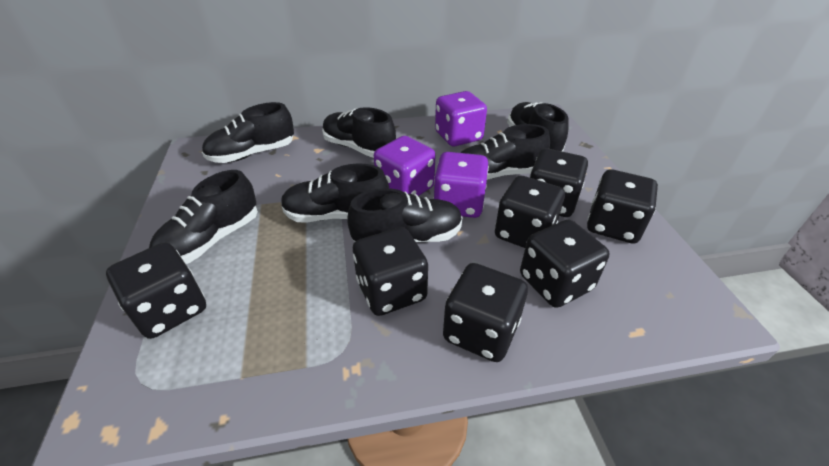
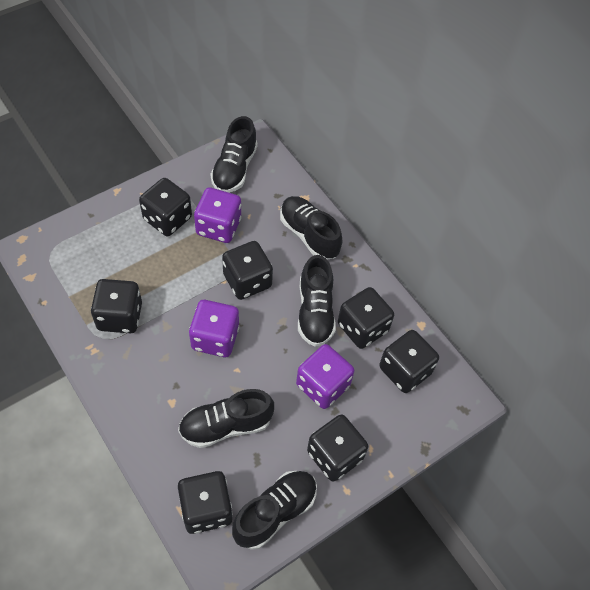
black shoe: 7 -> 5

